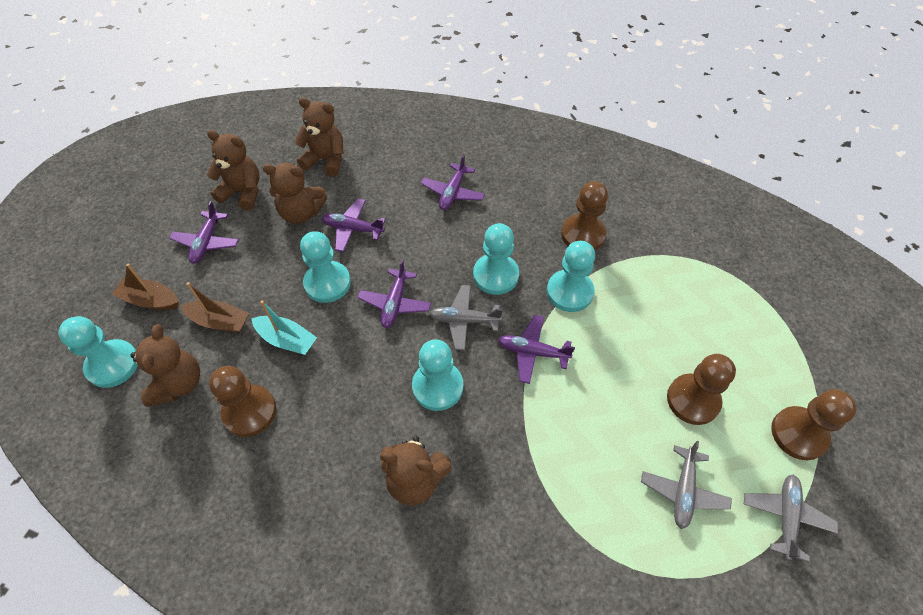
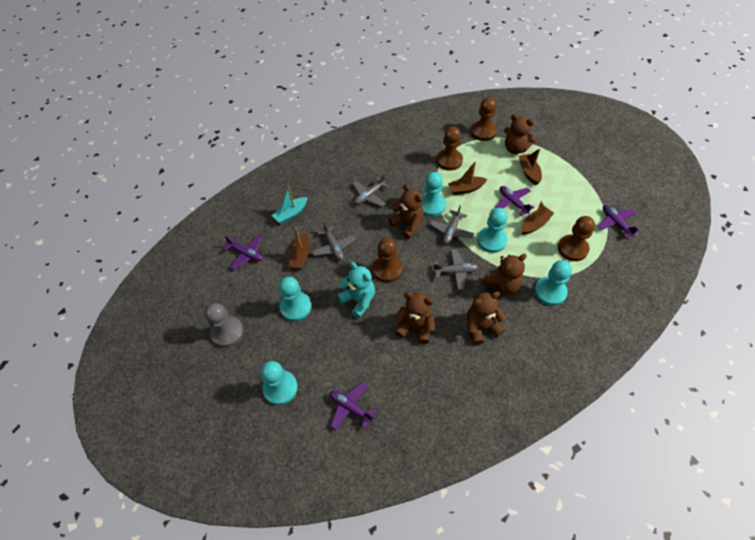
brown boat: 2 -> 4
grey pawn: 0 -> 1
grey plane: 3 -> 4
purple plane: 5 -> 4
turquoise teddy bear: 0 -> 1

